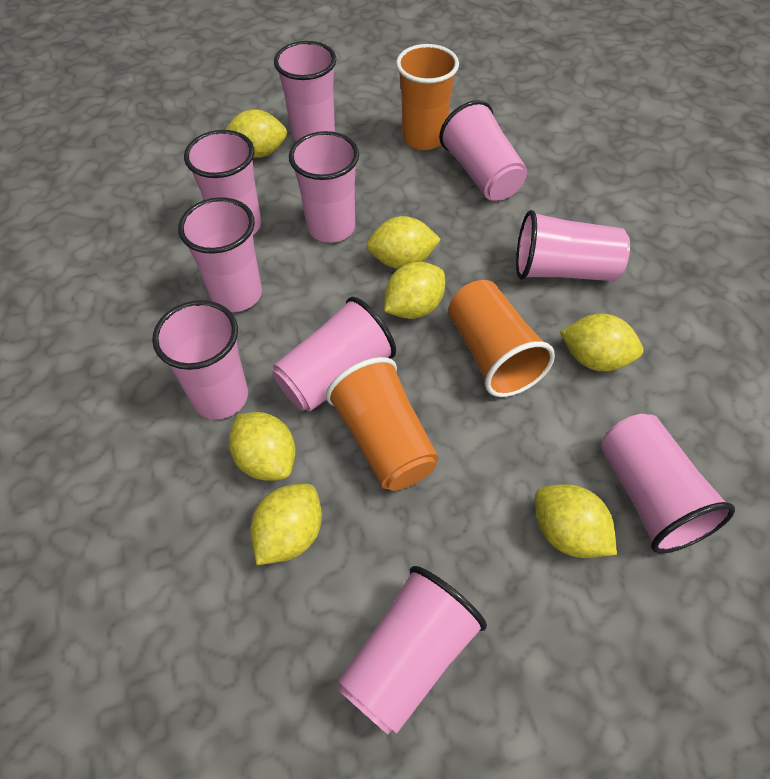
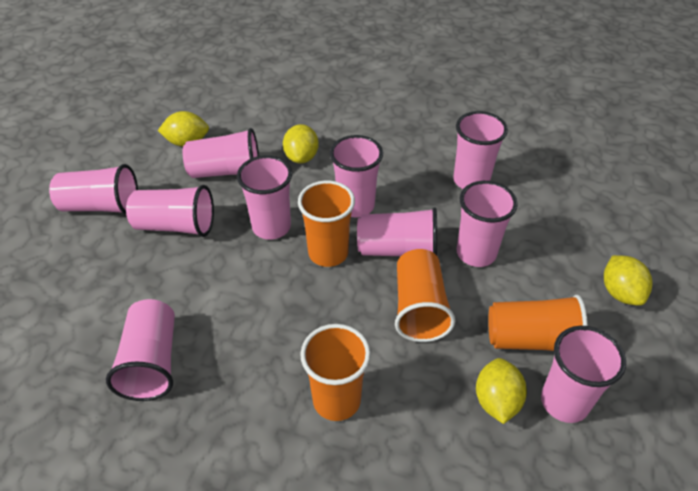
orange cup: 3 -> 4
yellow lemon: 7 -> 4

